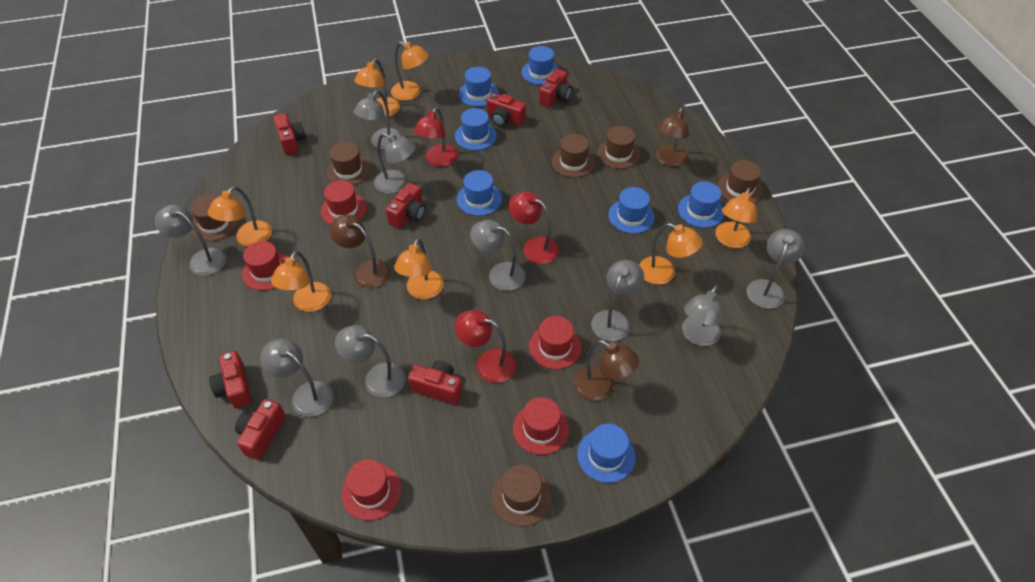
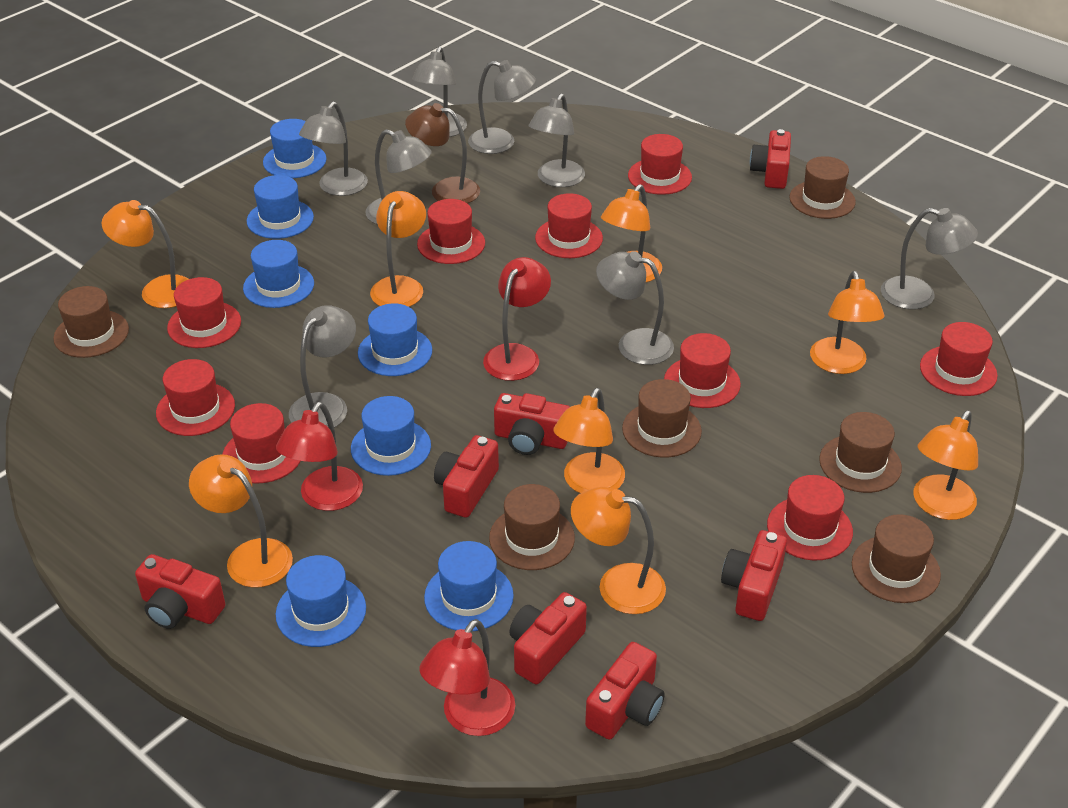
brown lamp: 3 -> 1
grey lamp: 9 -> 8
orange lamp: 7 -> 8
red hat: 5 -> 9

